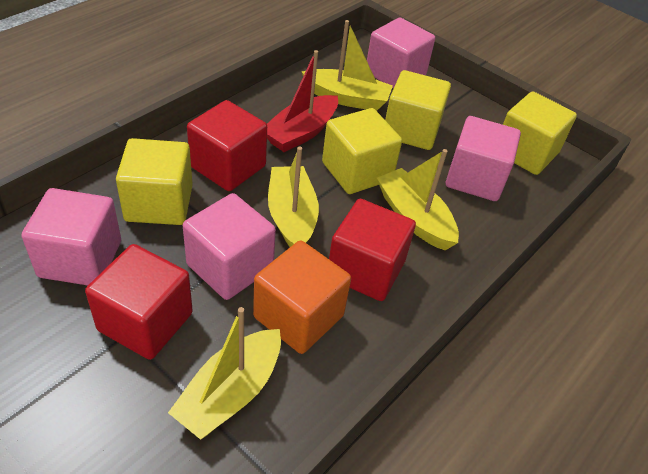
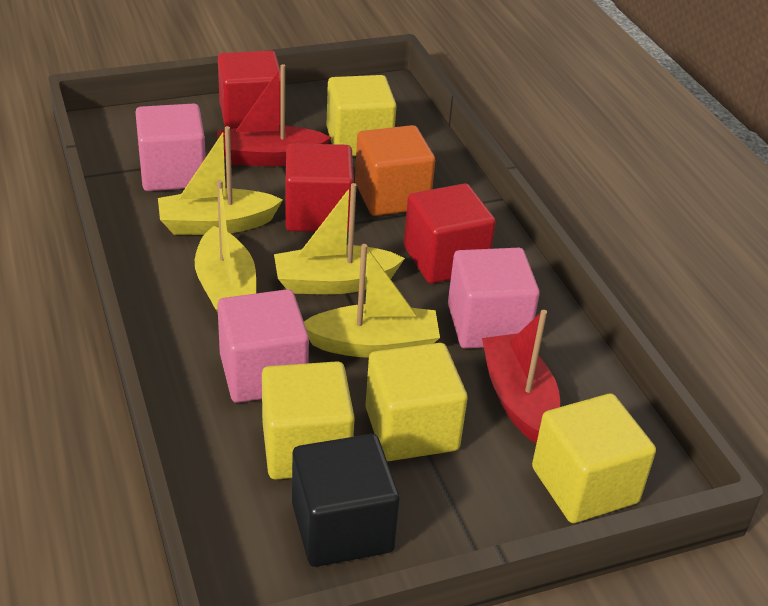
black cube: 0 -> 1
pink cube: 4 -> 3
red boat: 1 -> 2

